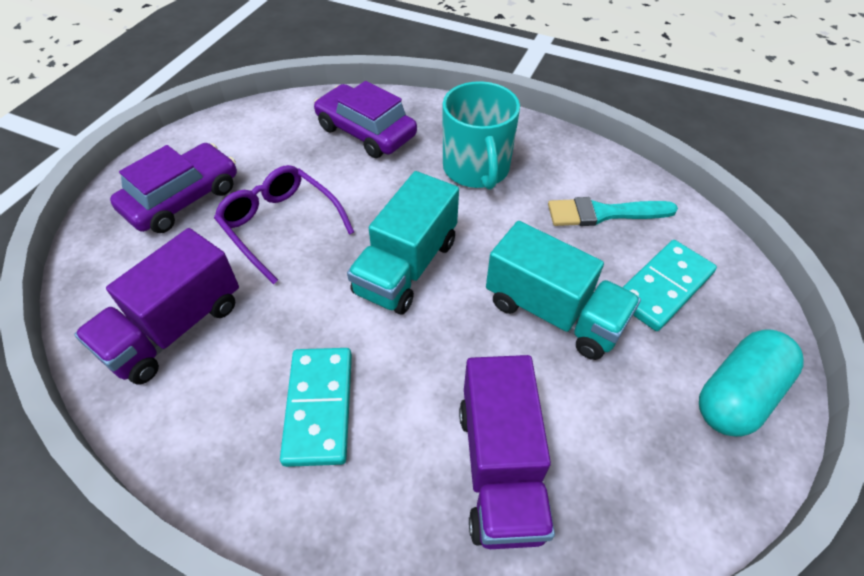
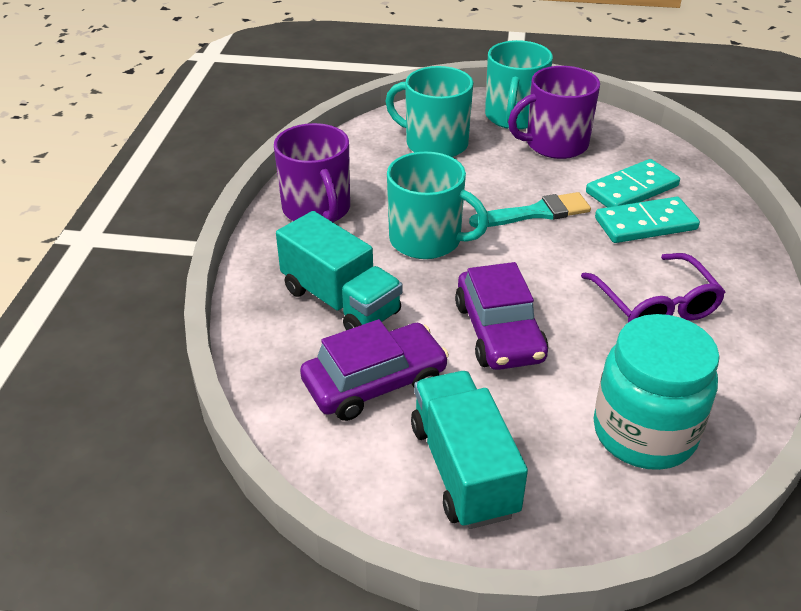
purple mug: 0 -> 2
purple truck: 2 -> 0
turquoise capsule: 1 -> 0
turquoise jar: 0 -> 1
turquoise mug: 1 -> 3

